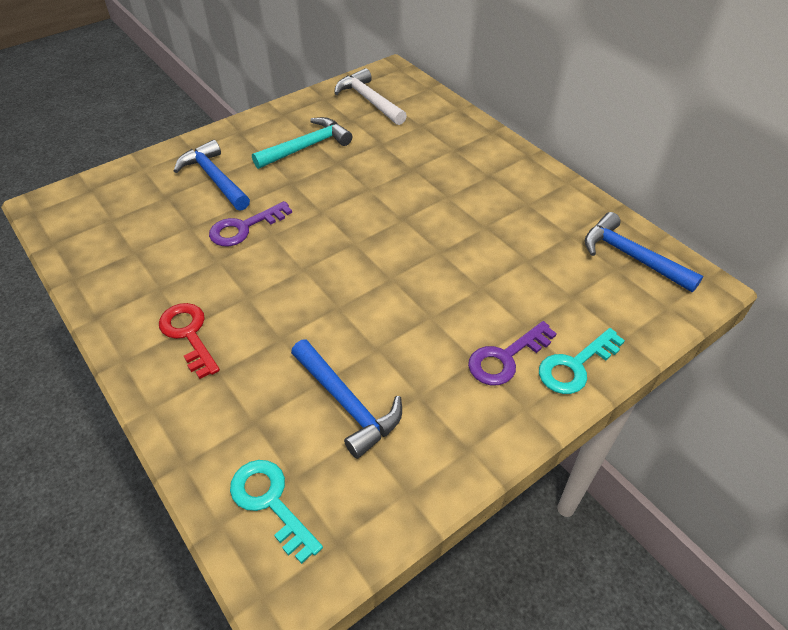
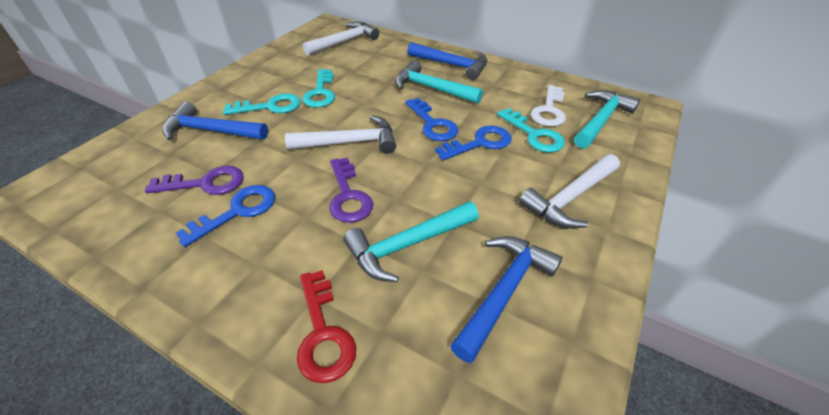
blue key: 0 -> 3
turquoise hammer: 1 -> 3
turquoise key: 2 -> 3
white hammer: 1 -> 3
white key: 0 -> 1

